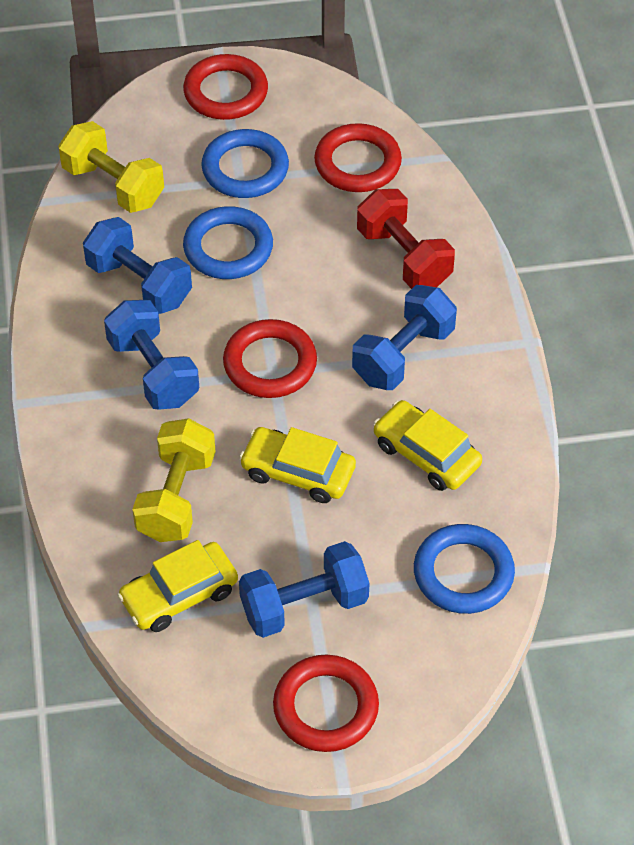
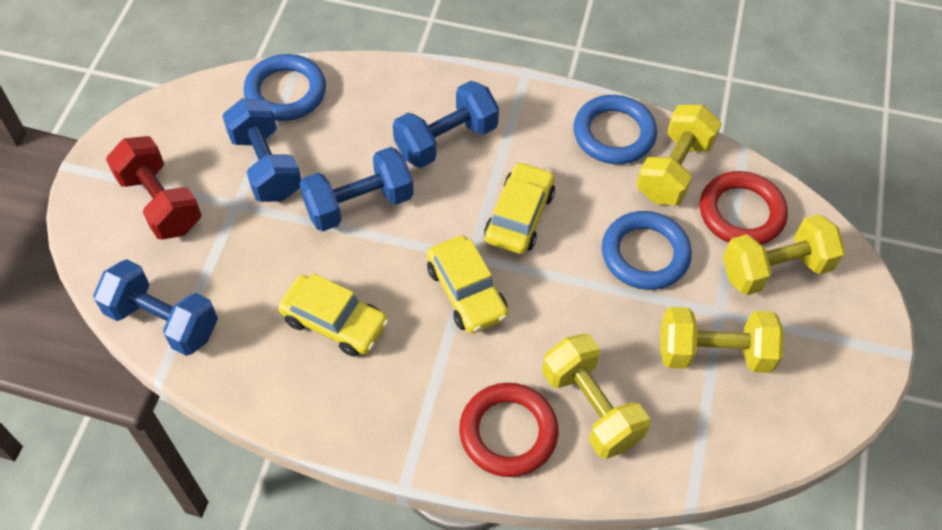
red ring: 4 -> 2
yellow dumbbell: 2 -> 4

